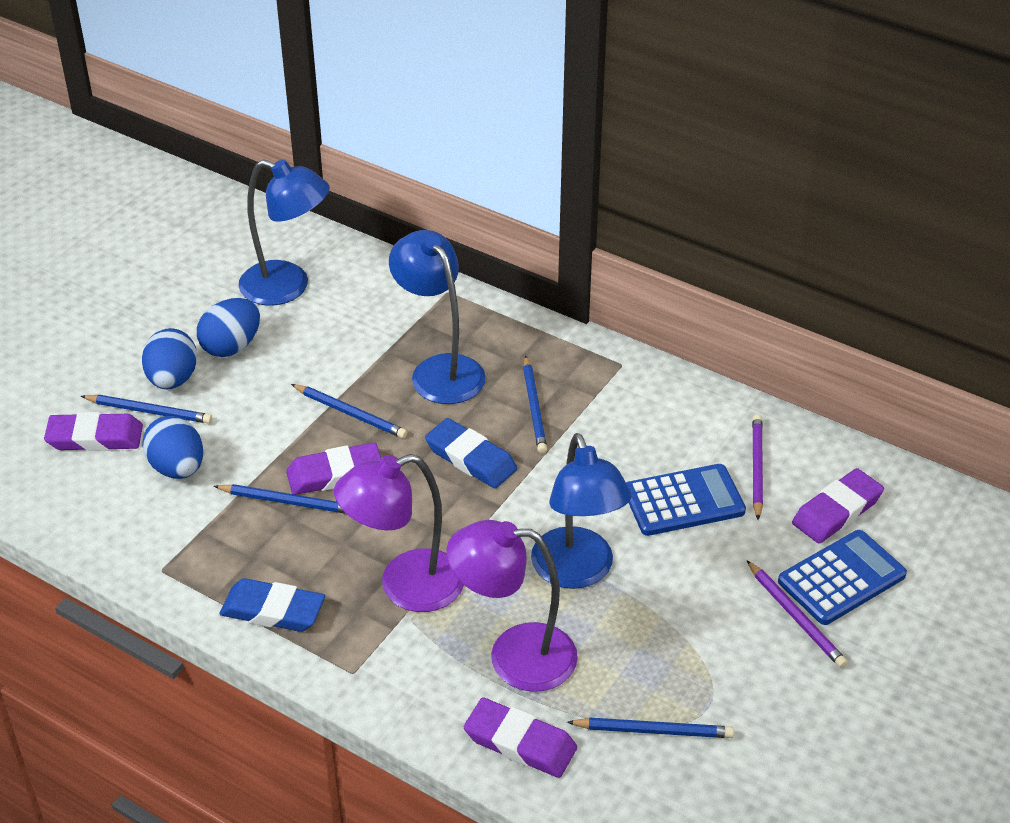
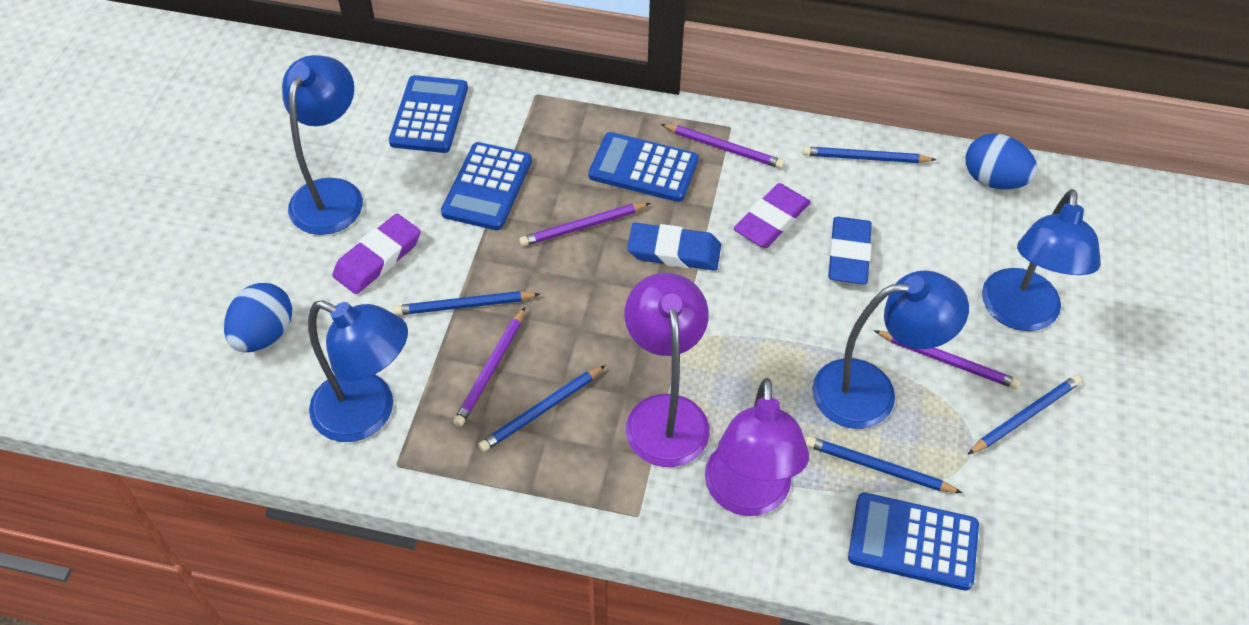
blue calculator: 2 -> 4
blue egg: 3 -> 2
blue lamp: 3 -> 4
purple eraser: 4 -> 2
purple pencil: 2 -> 4

